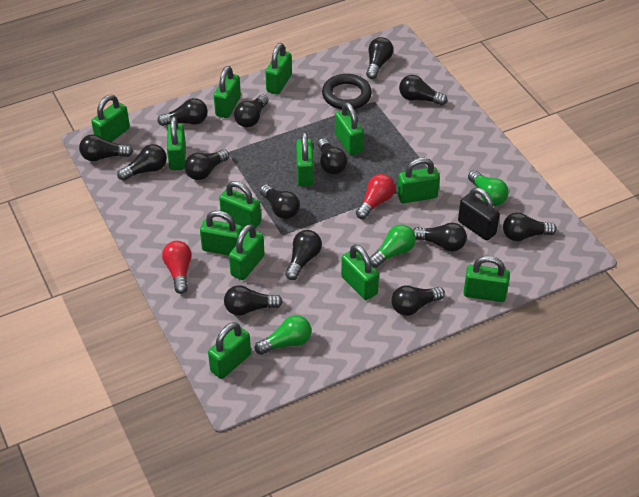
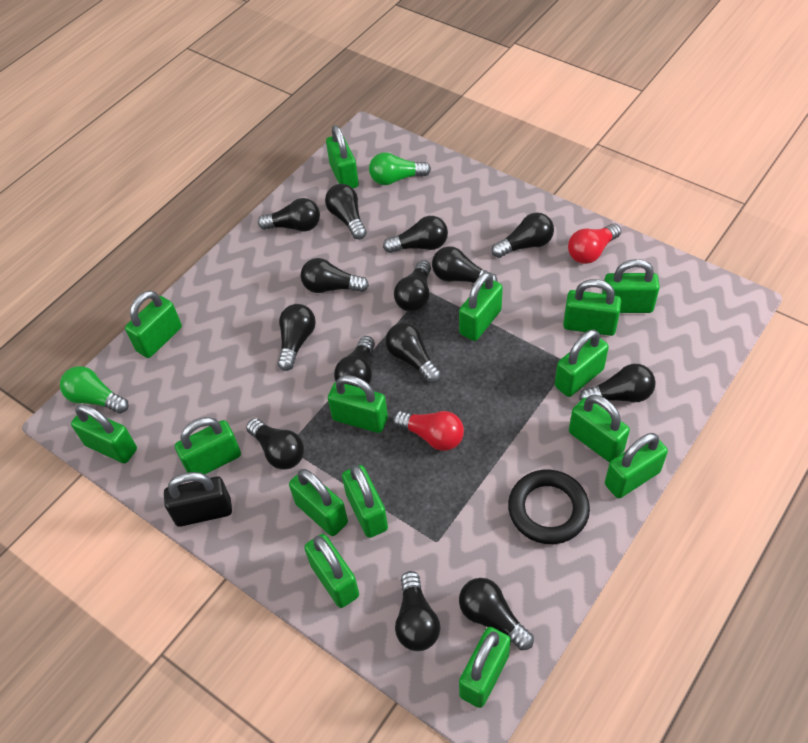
green light bulb: 3 -> 2
green padlock: 13 -> 15

